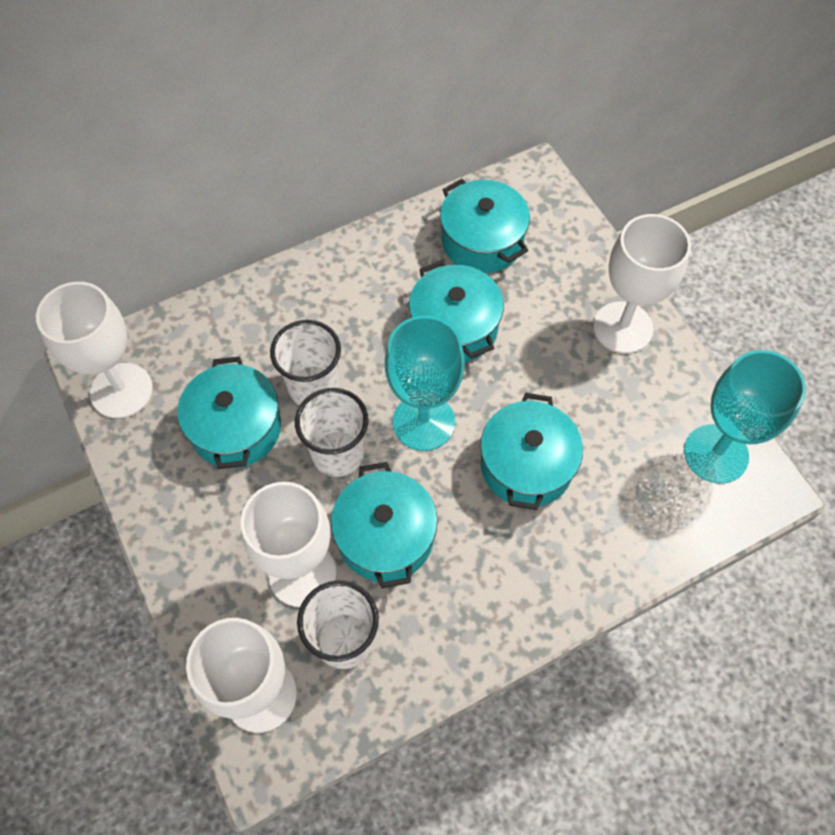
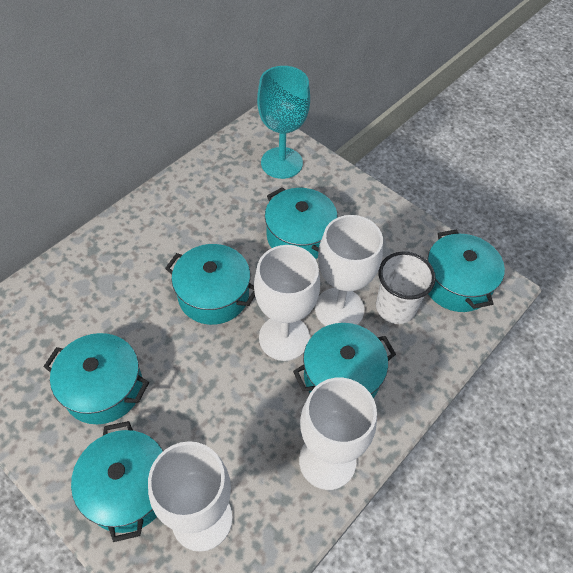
turquoise goblet: 2 -> 1
turquoise pot: 5 -> 6
white cup: 3 -> 1

